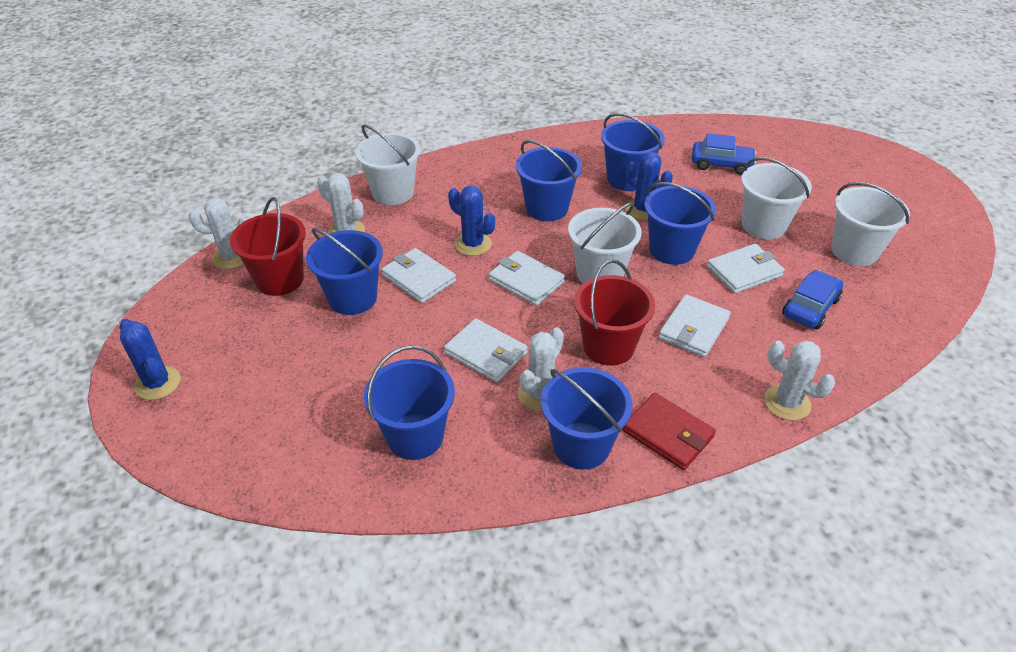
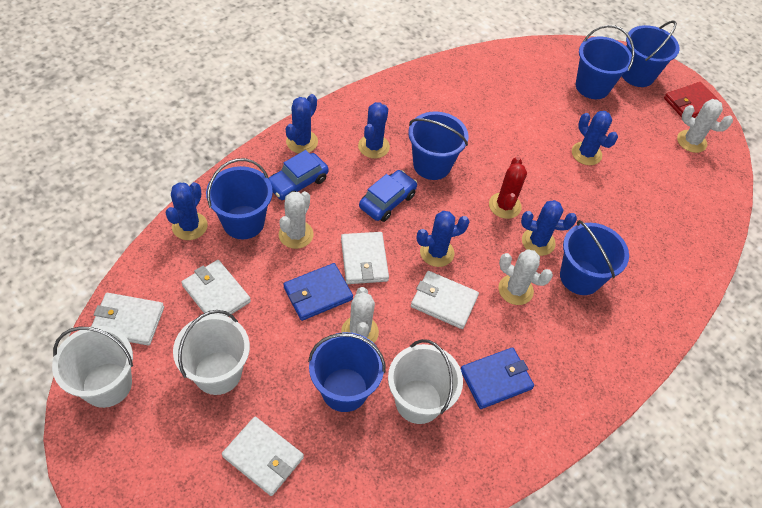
blue cactus: 3 -> 6
blue wallet: 0 -> 2
red bucket: 2 -> 0
red cactus: 0 -> 1
white bucket: 4 -> 3

